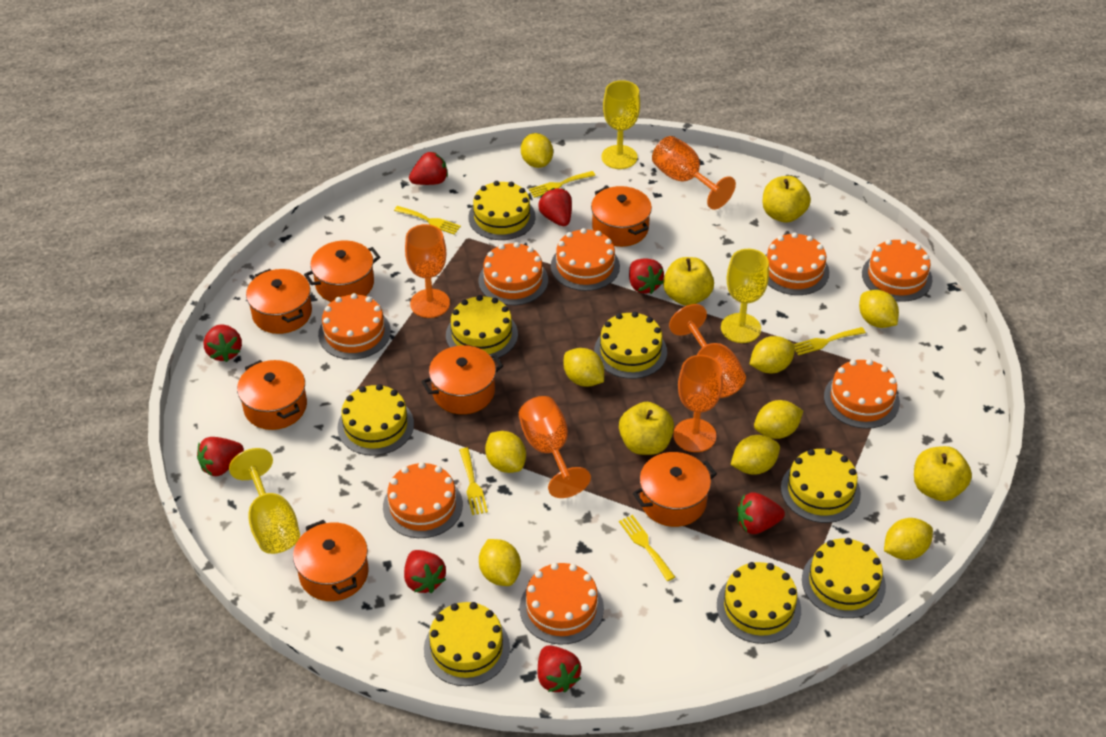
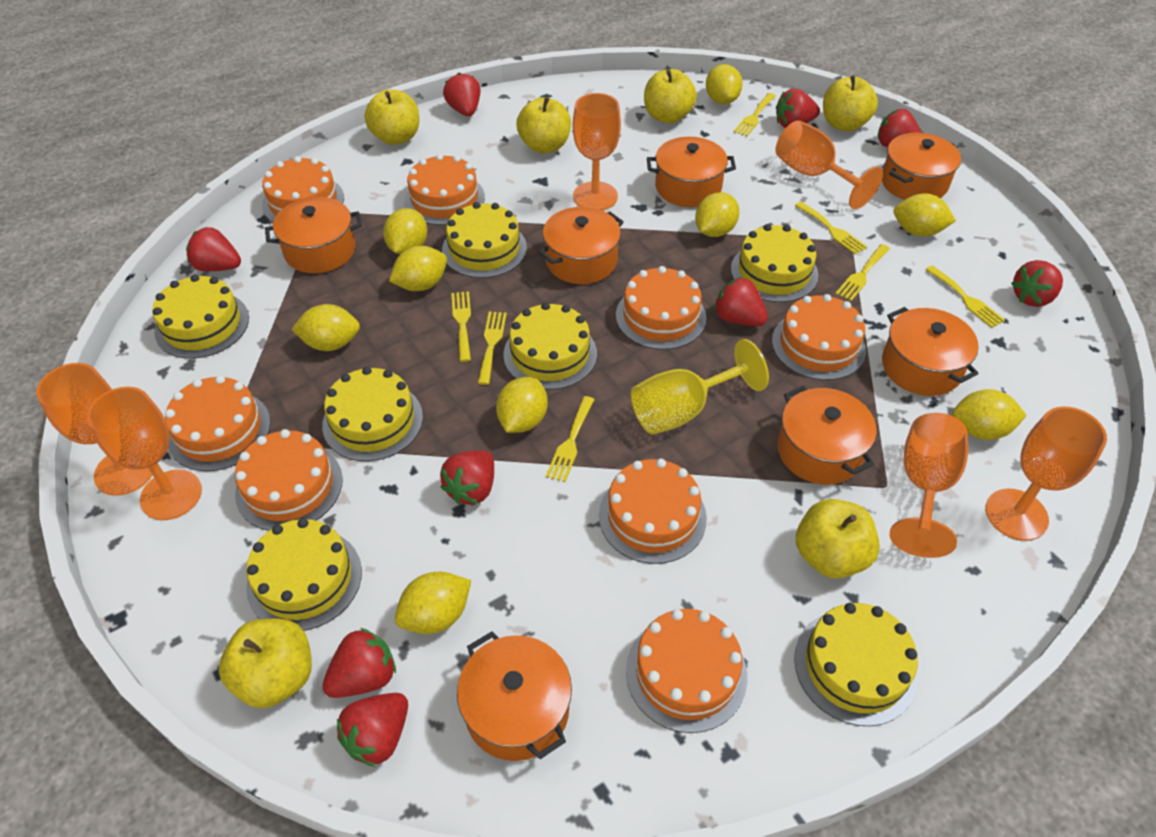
orange goblet: 5 -> 6
red strawberry: 8 -> 9
yellow apple: 4 -> 6
yellow cake: 8 -> 7
yellow fork: 5 -> 7
yellow goblet: 3 -> 1

